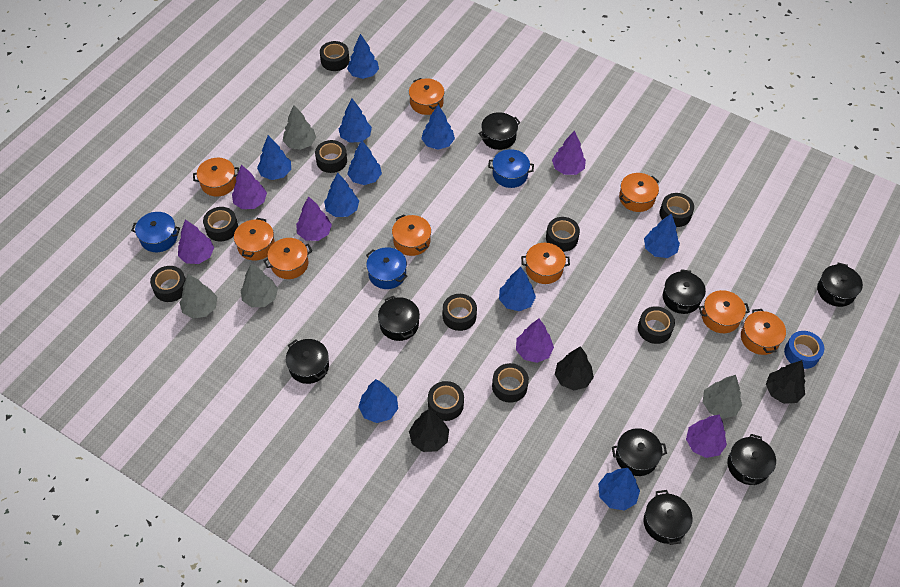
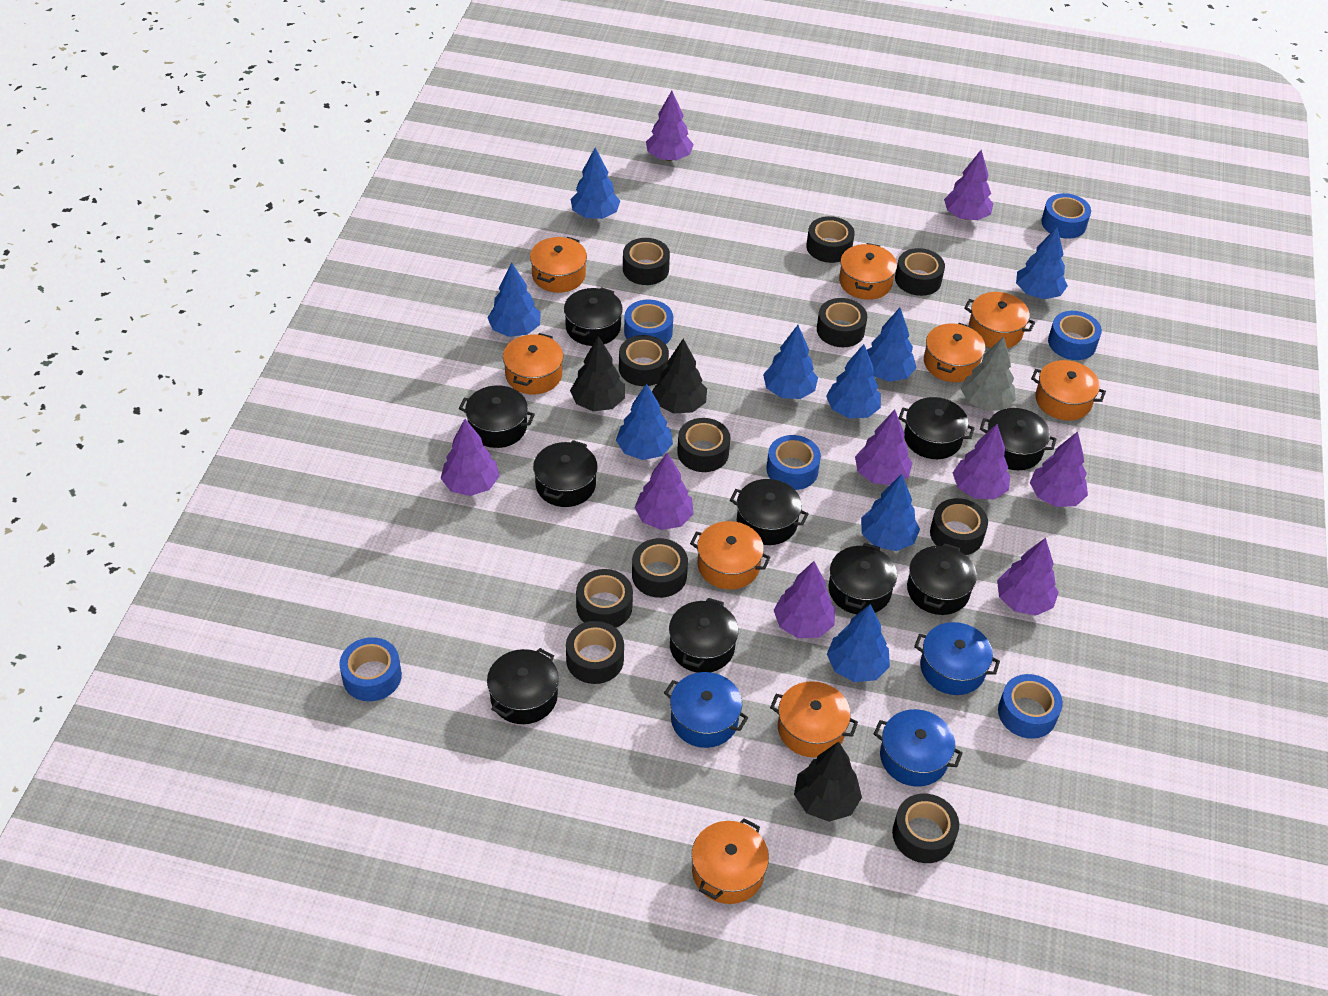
black pot: 8 -> 10
black tape: 10 -> 11
blue tape: 1 -> 6
blue tree: 10 -> 9
grey tree: 4 -> 1
purple tree: 6 -> 9

